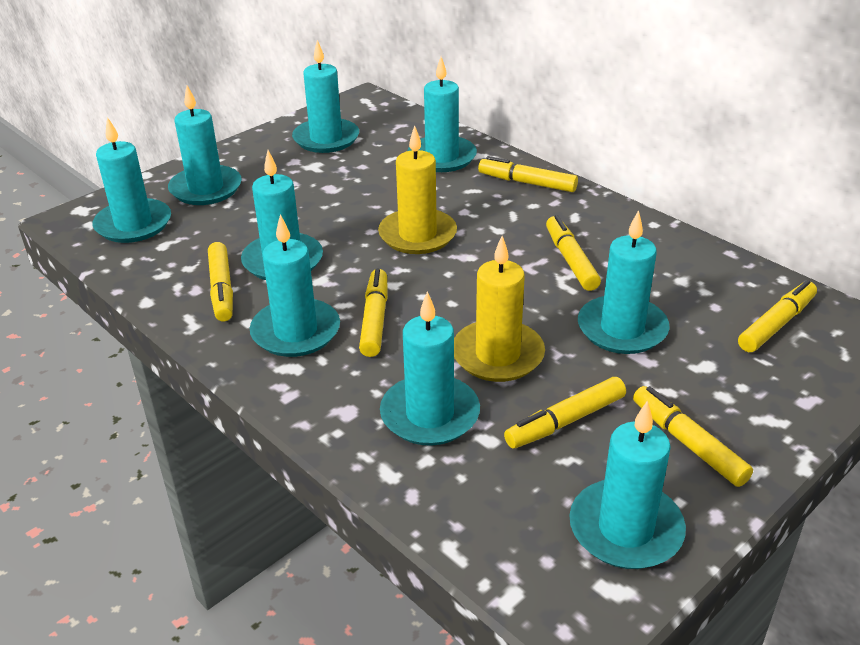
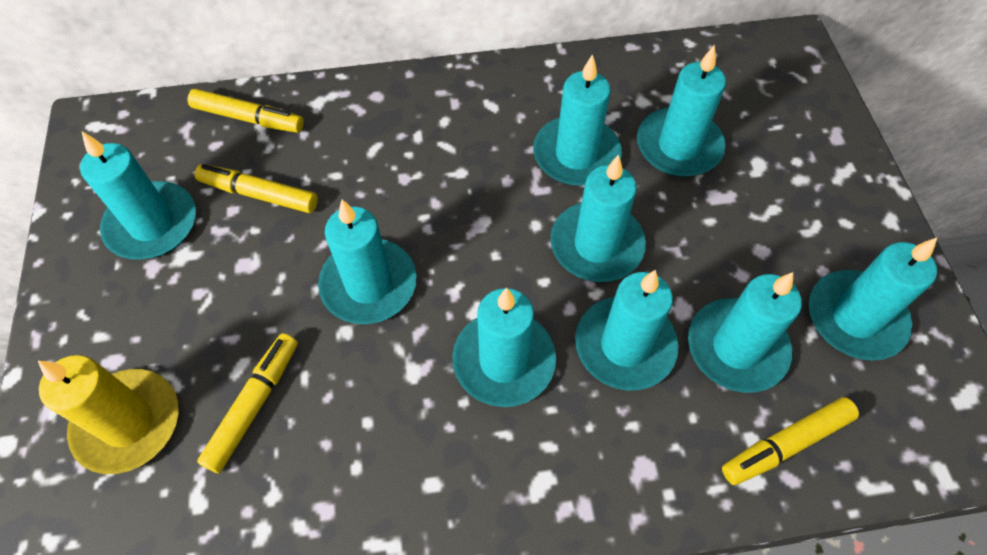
yellow candle: 2 -> 1
yellow marker: 7 -> 4

